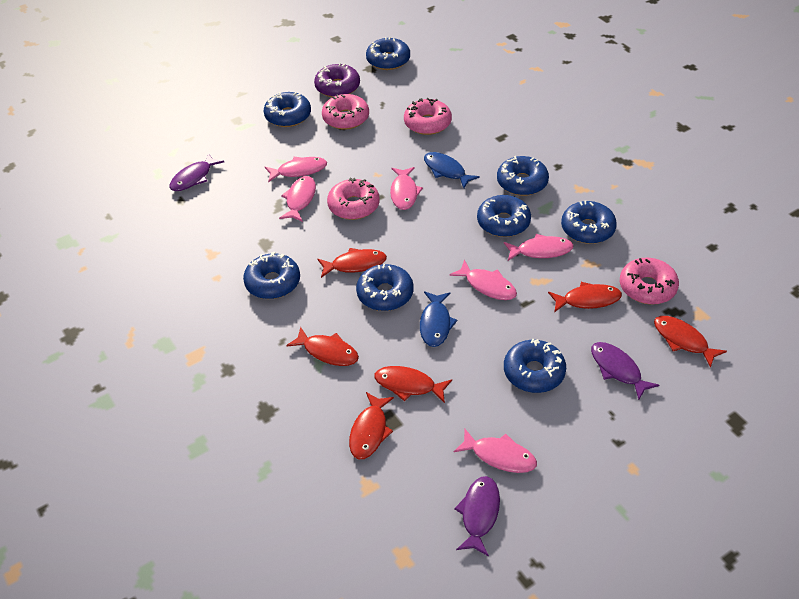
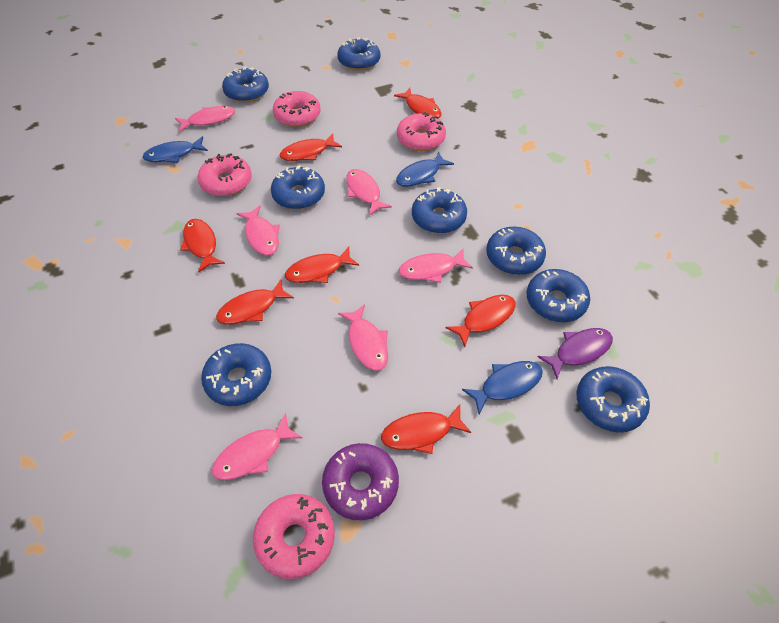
blue fish: 2 -> 3
purple fish: 3 -> 1
red fish: 6 -> 7

